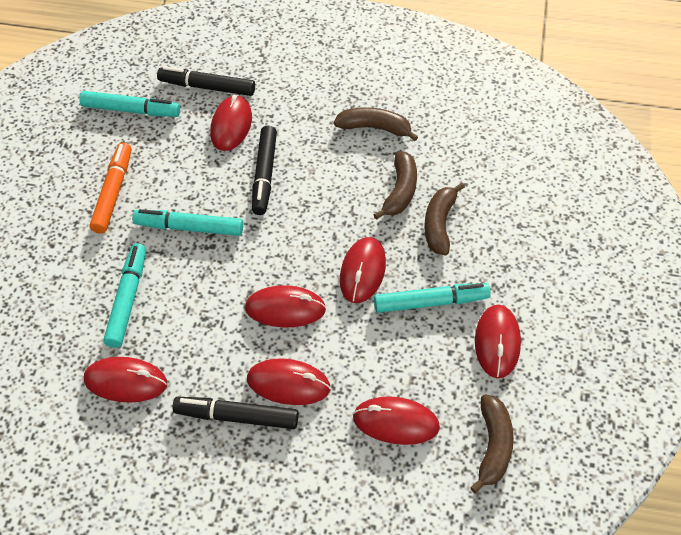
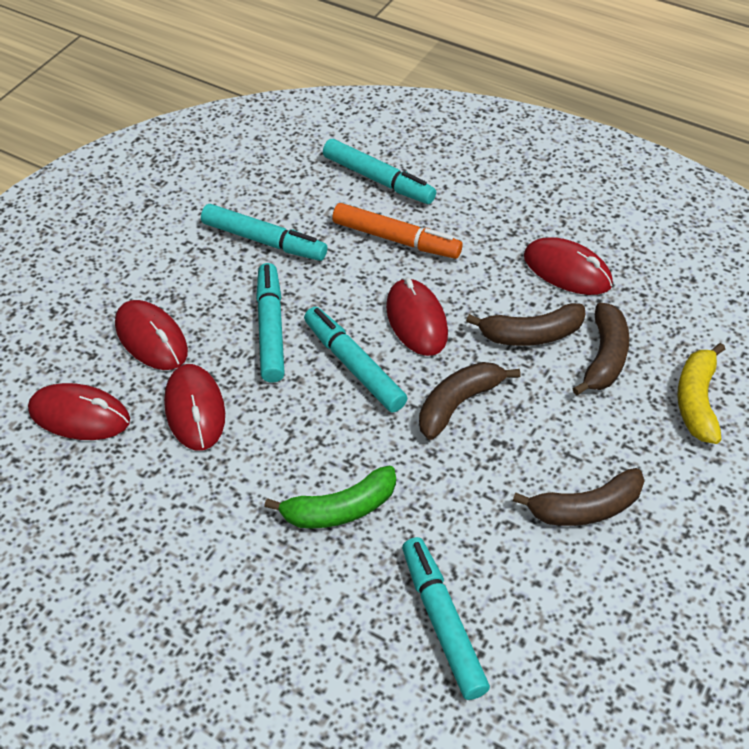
black marker: 3 -> 0
green banana: 0 -> 1
red mouse: 7 -> 5
turquoise marker: 4 -> 5
yellow banana: 0 -> 1

